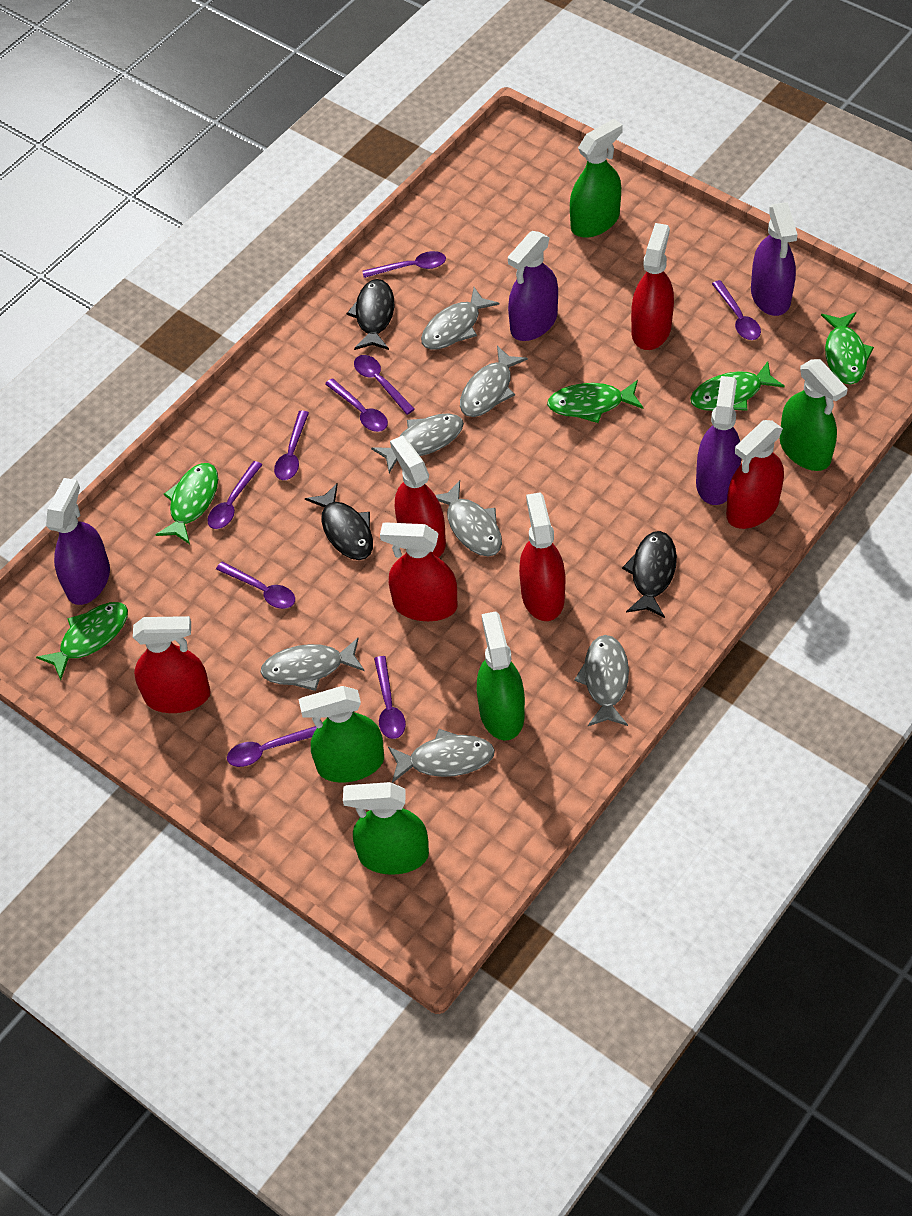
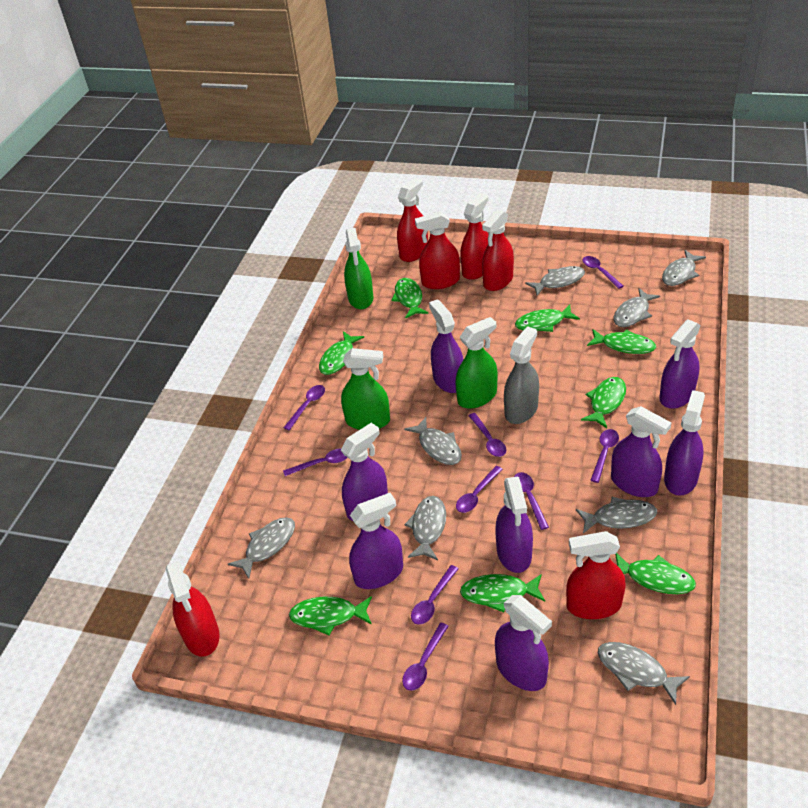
black fish: 3 -> 0
green fish: 5 -> 8
green spray bottle: 5 -> 3
grey fish: 7 -> 8
grey spray bottle: 0 -> 1
purple spray bottle: 4 -> 8

